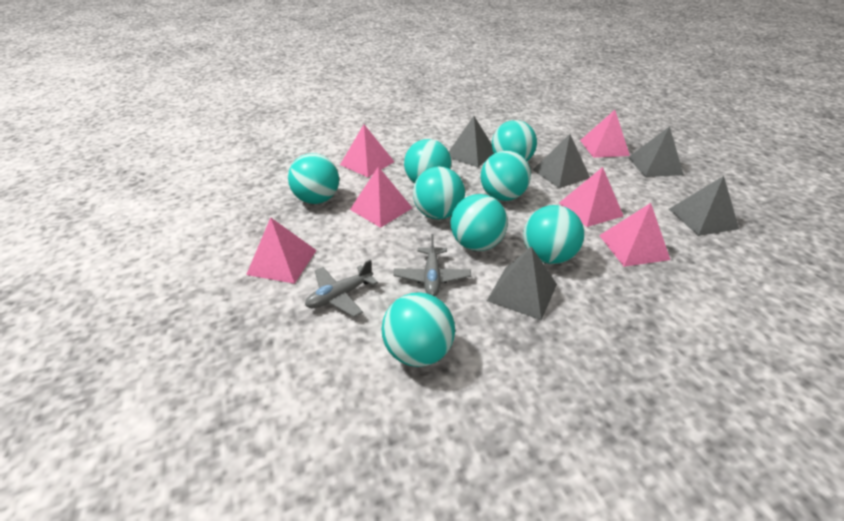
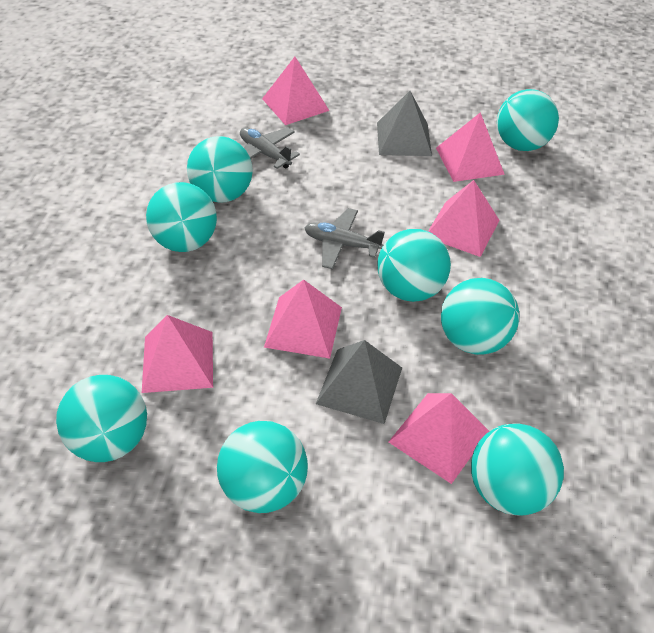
grey pyramid: 5 -> 2

